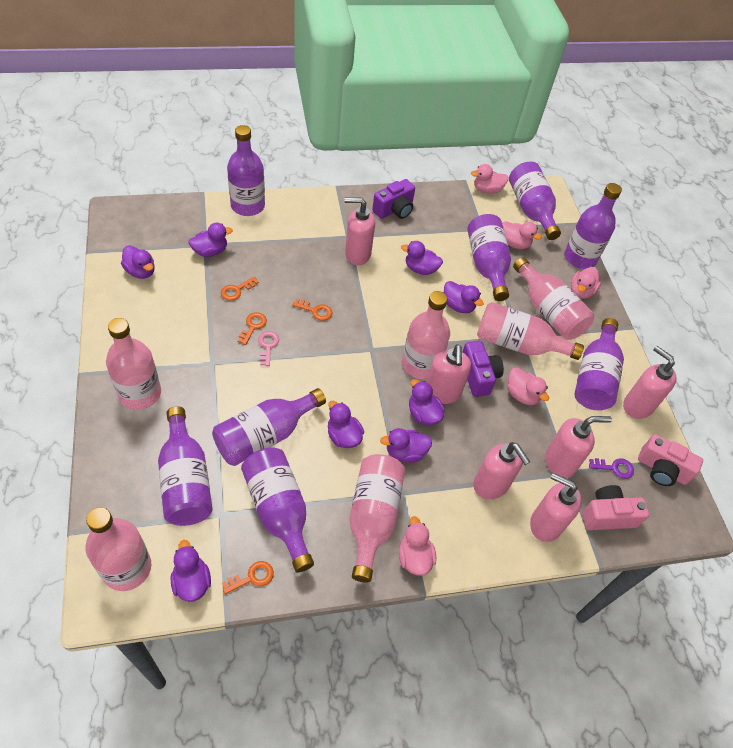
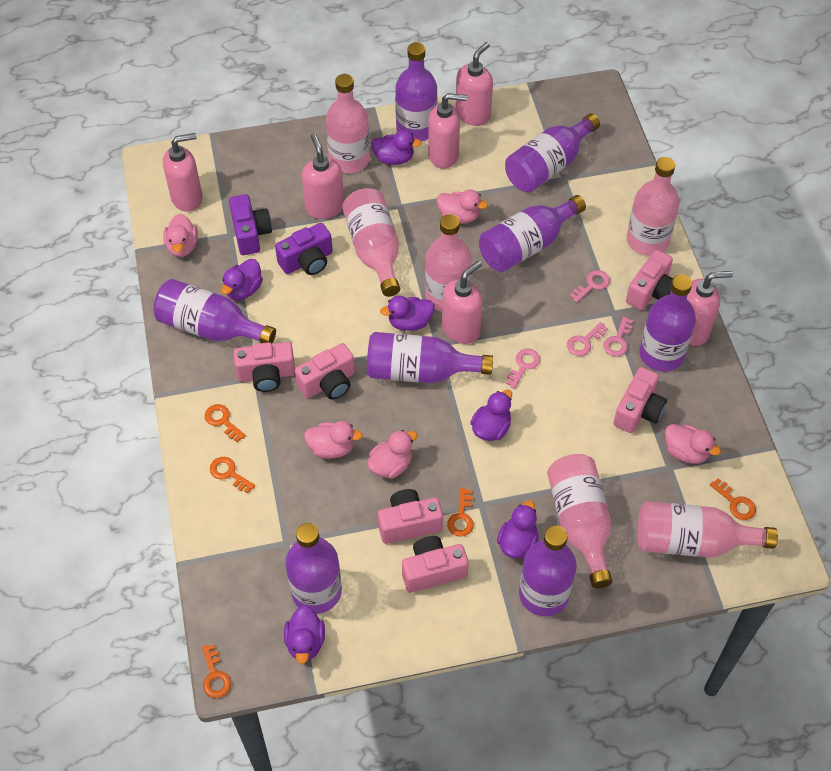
orange key: 4 -> 5
pink camera: 2 -> 6
pink key: 1 -> 4
purple duck: 8 -> 6
purple key: 1 -> 0

